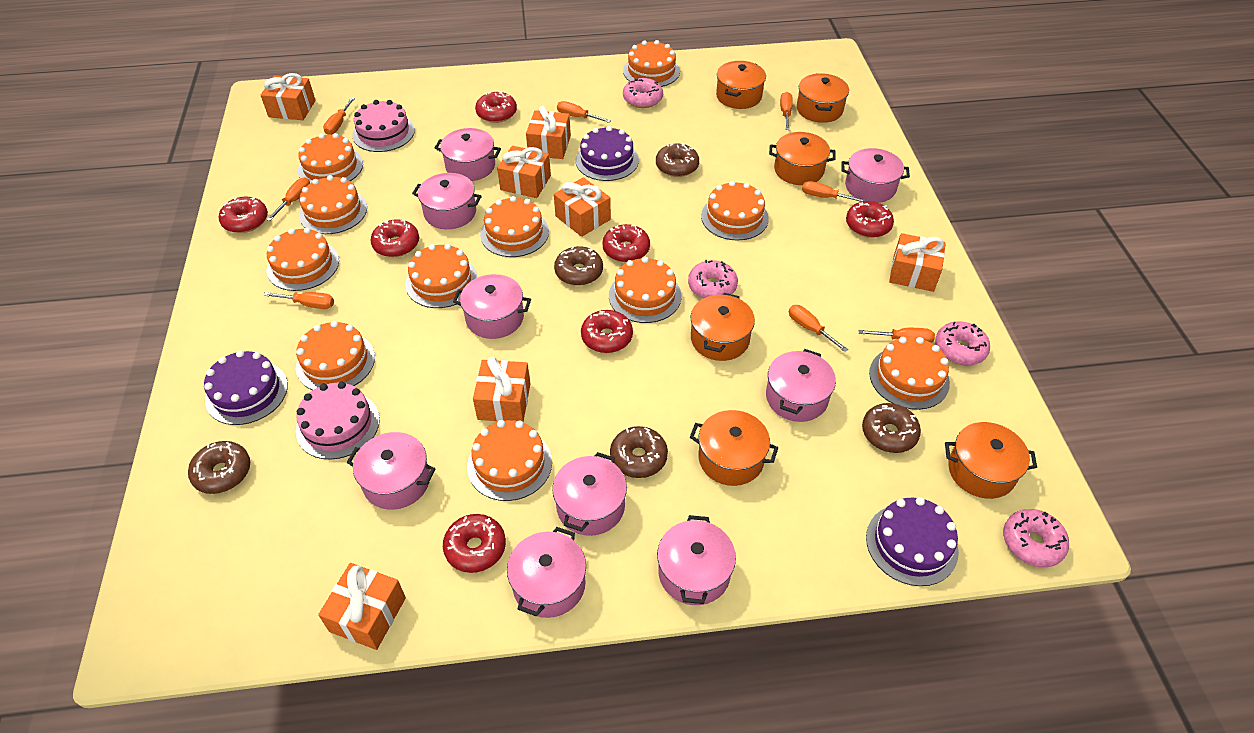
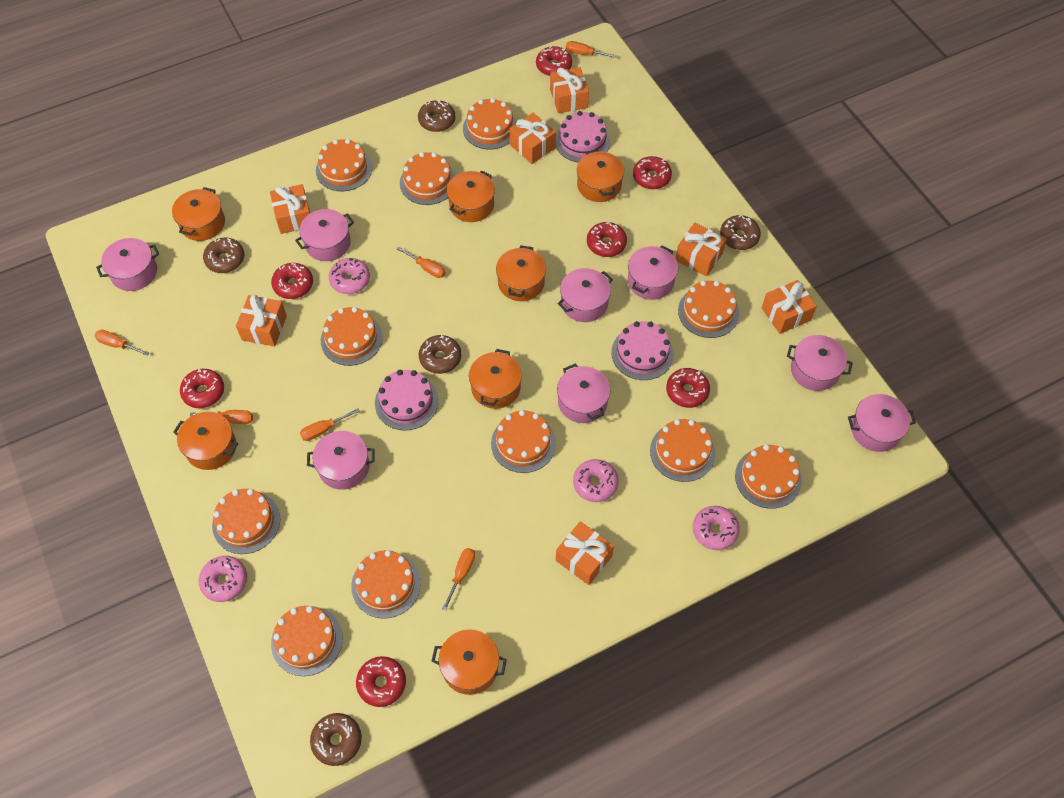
orange pot: 6 -> 7
orange screwdriver: 8 -> 6
pink cake: 2 -> 3
pink pot: 9 -> 8
purple cake: 3 -> 0

